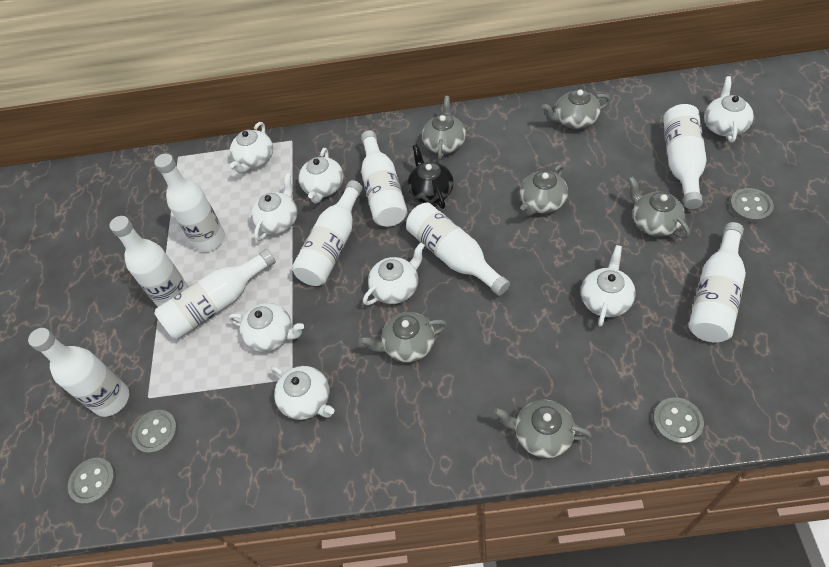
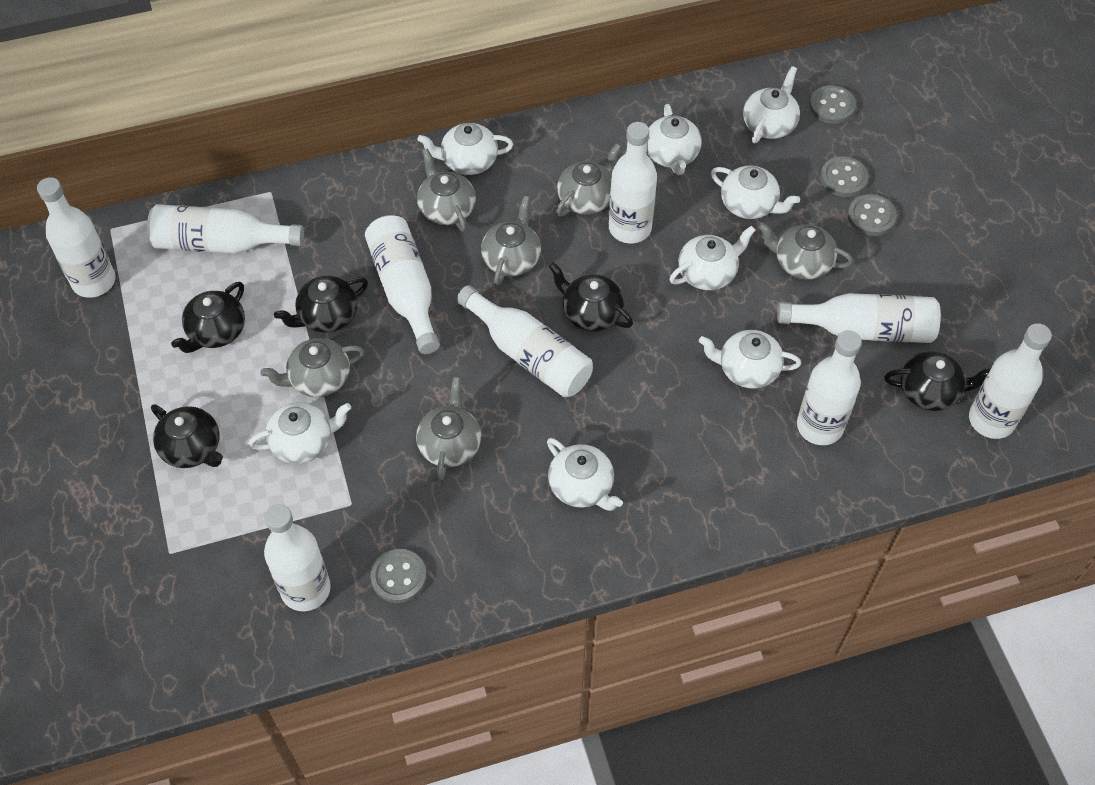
black teapot: 1 -> 5

